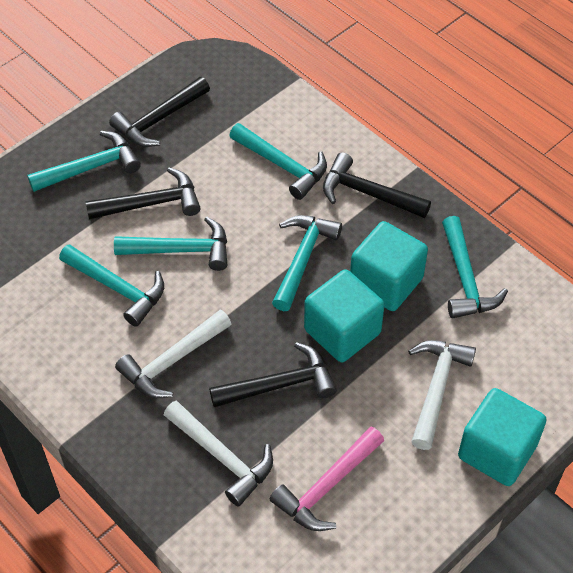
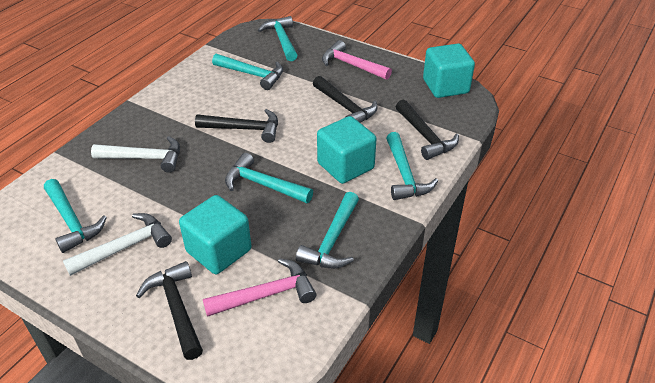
pink hammer: 1 -> 2
white hammer: 3 -> 2

